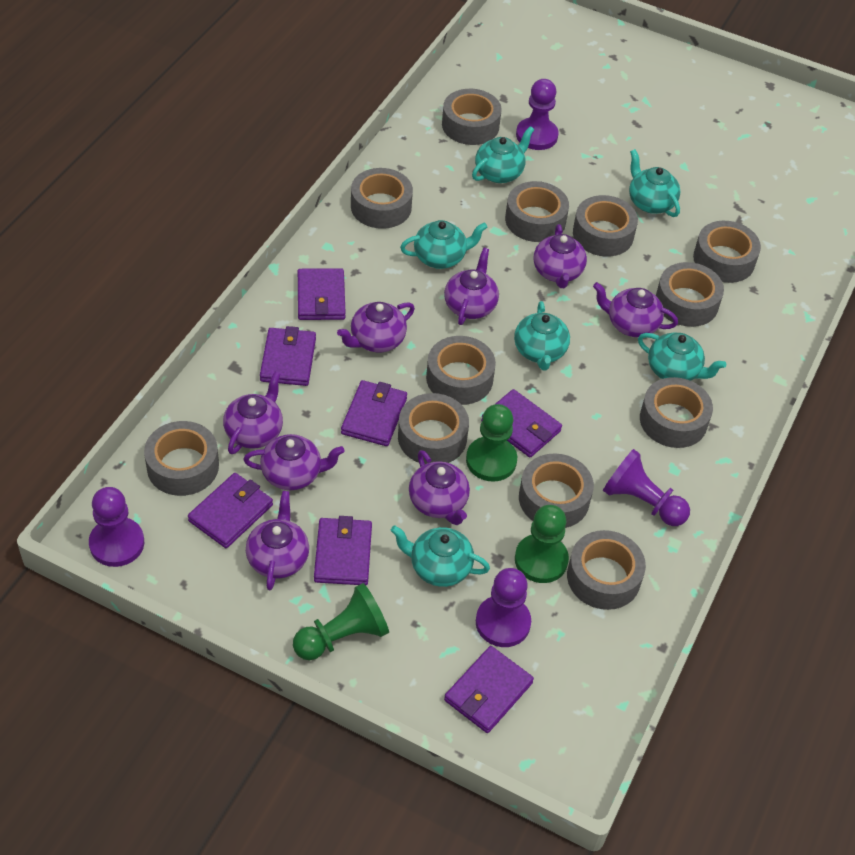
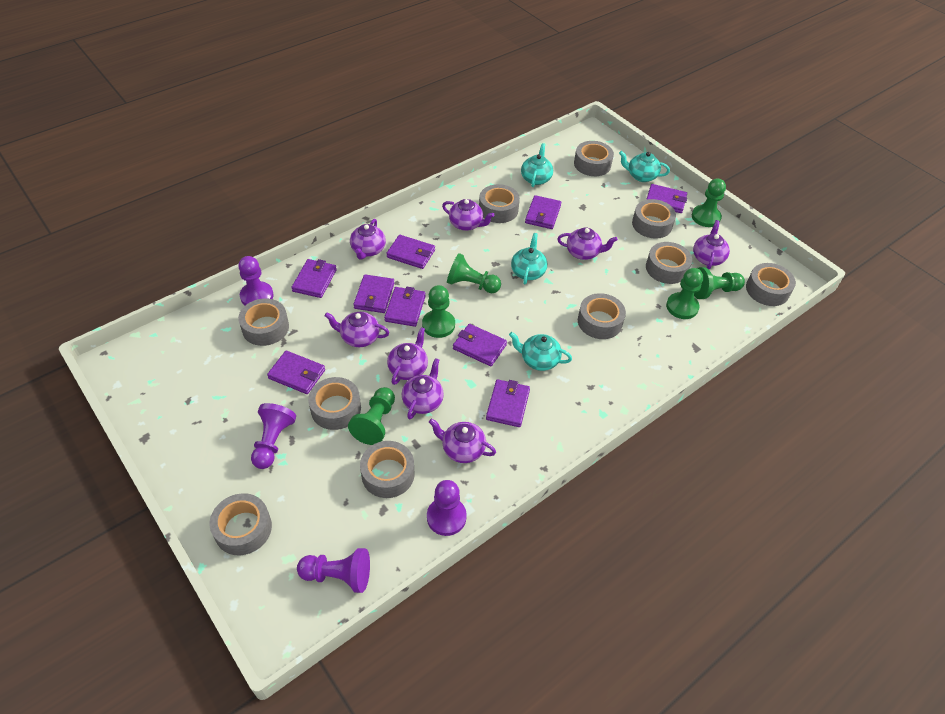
green pawn: 3 -> 6
grey tape: 12 -> 10
purple wallet: 7 -> 9
turquoise teapot: 6 -> 4

